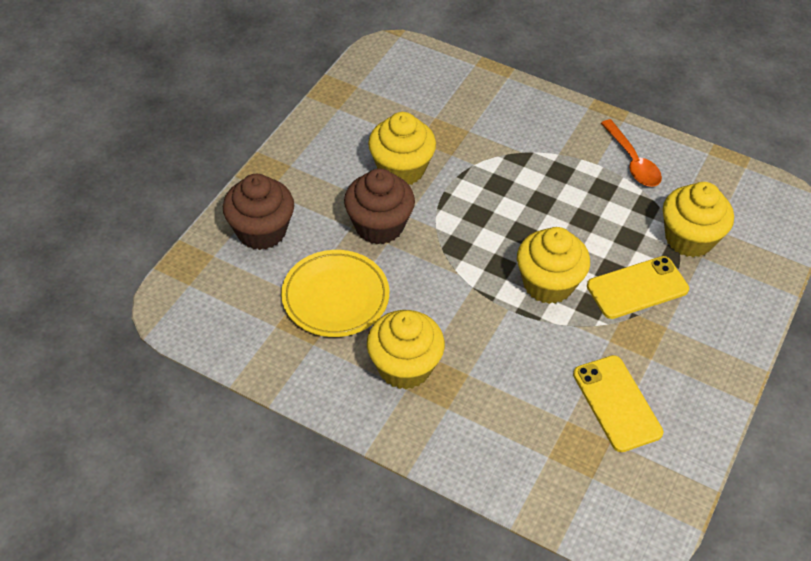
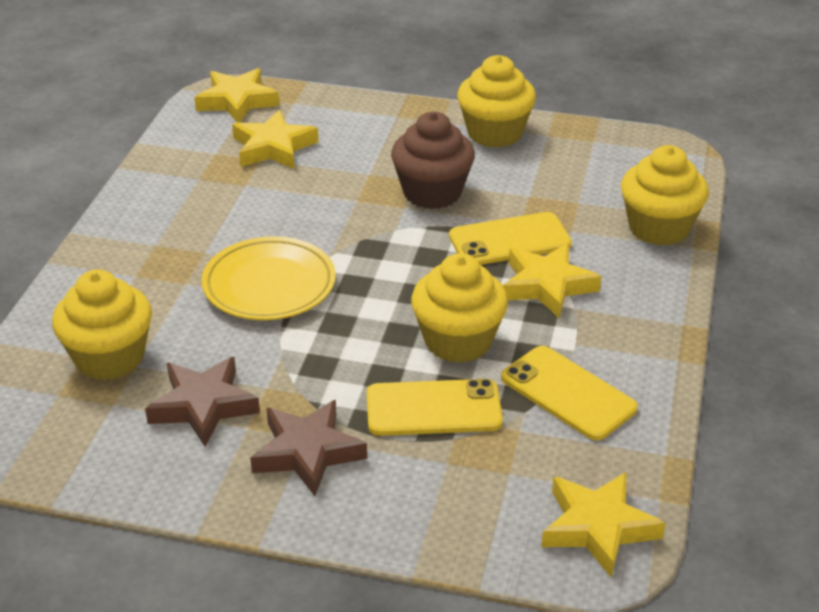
brown cupcake: 2 -> 1
brown star: 0 -> 2
orange spoon: 1 -> 0
yellow phone: 2 -> 3
yellow star: 0 -> 4

